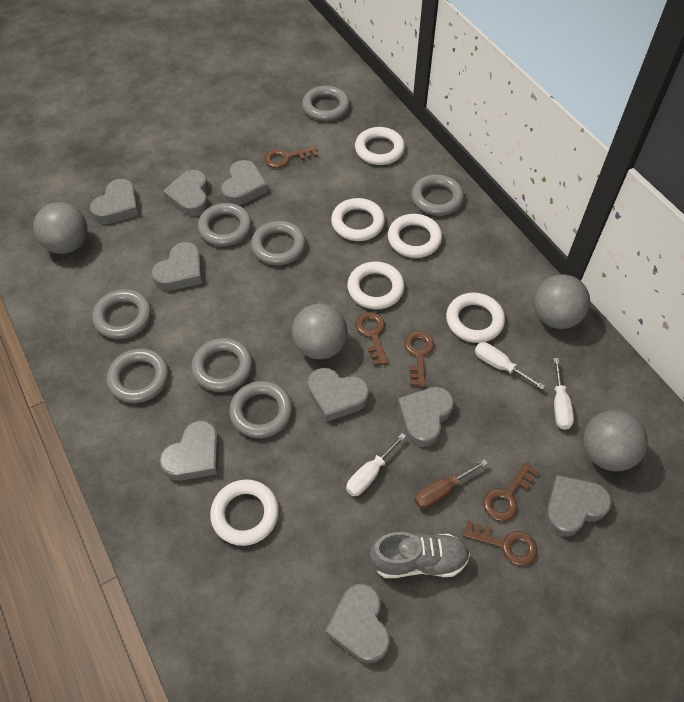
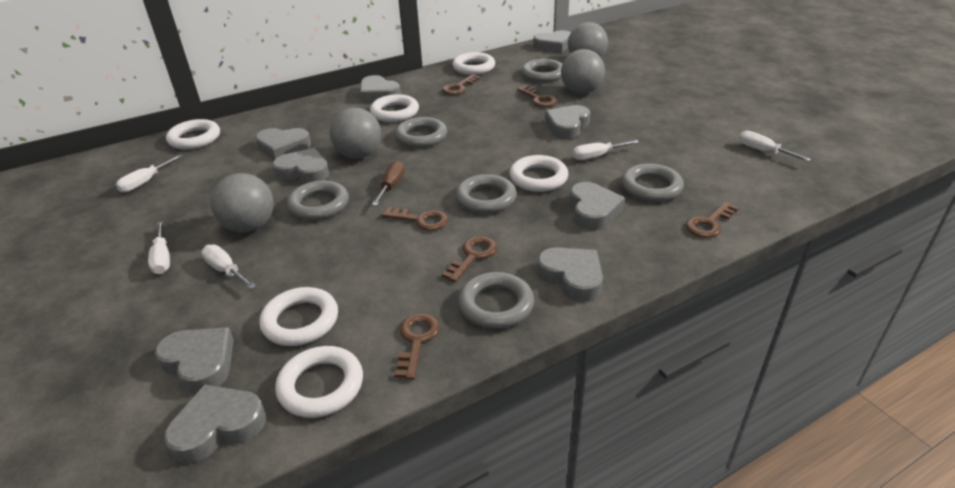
brown key: 5 -> 6
grey ring: 8 -> 6
grey shoe: 1 -> 0
white screwdriver: 3 -> 5

